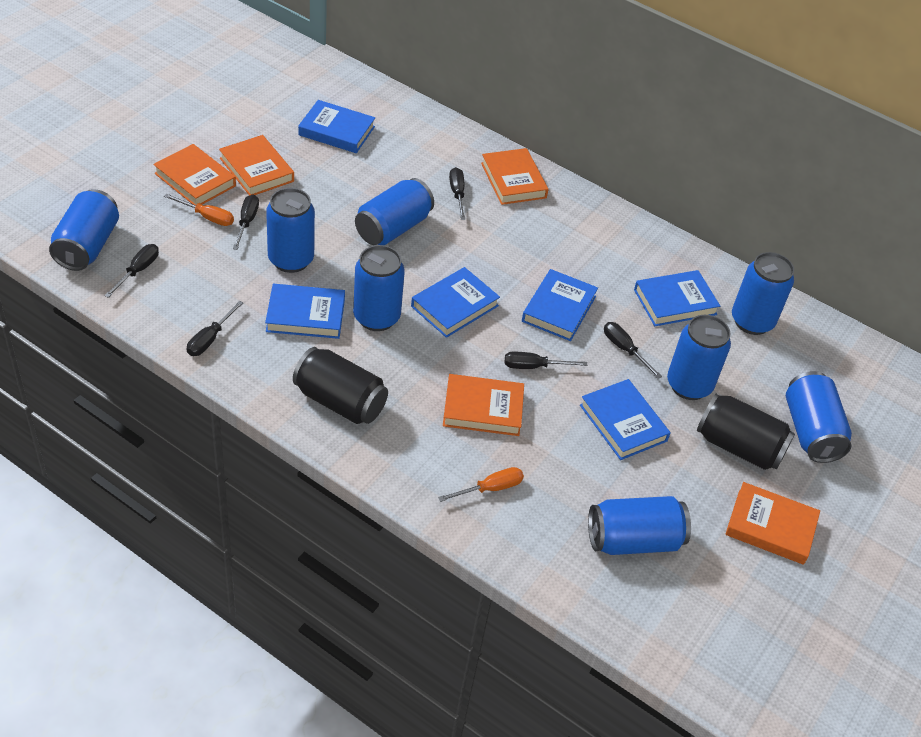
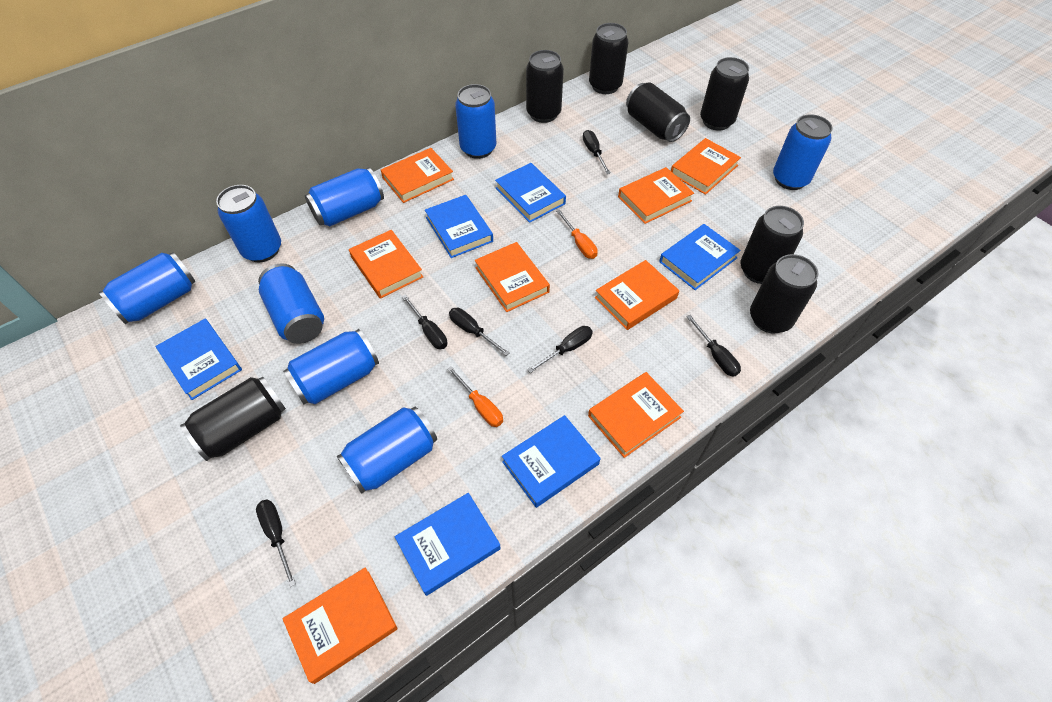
black can: 2 -> 7
orange book: 5 -> 8

